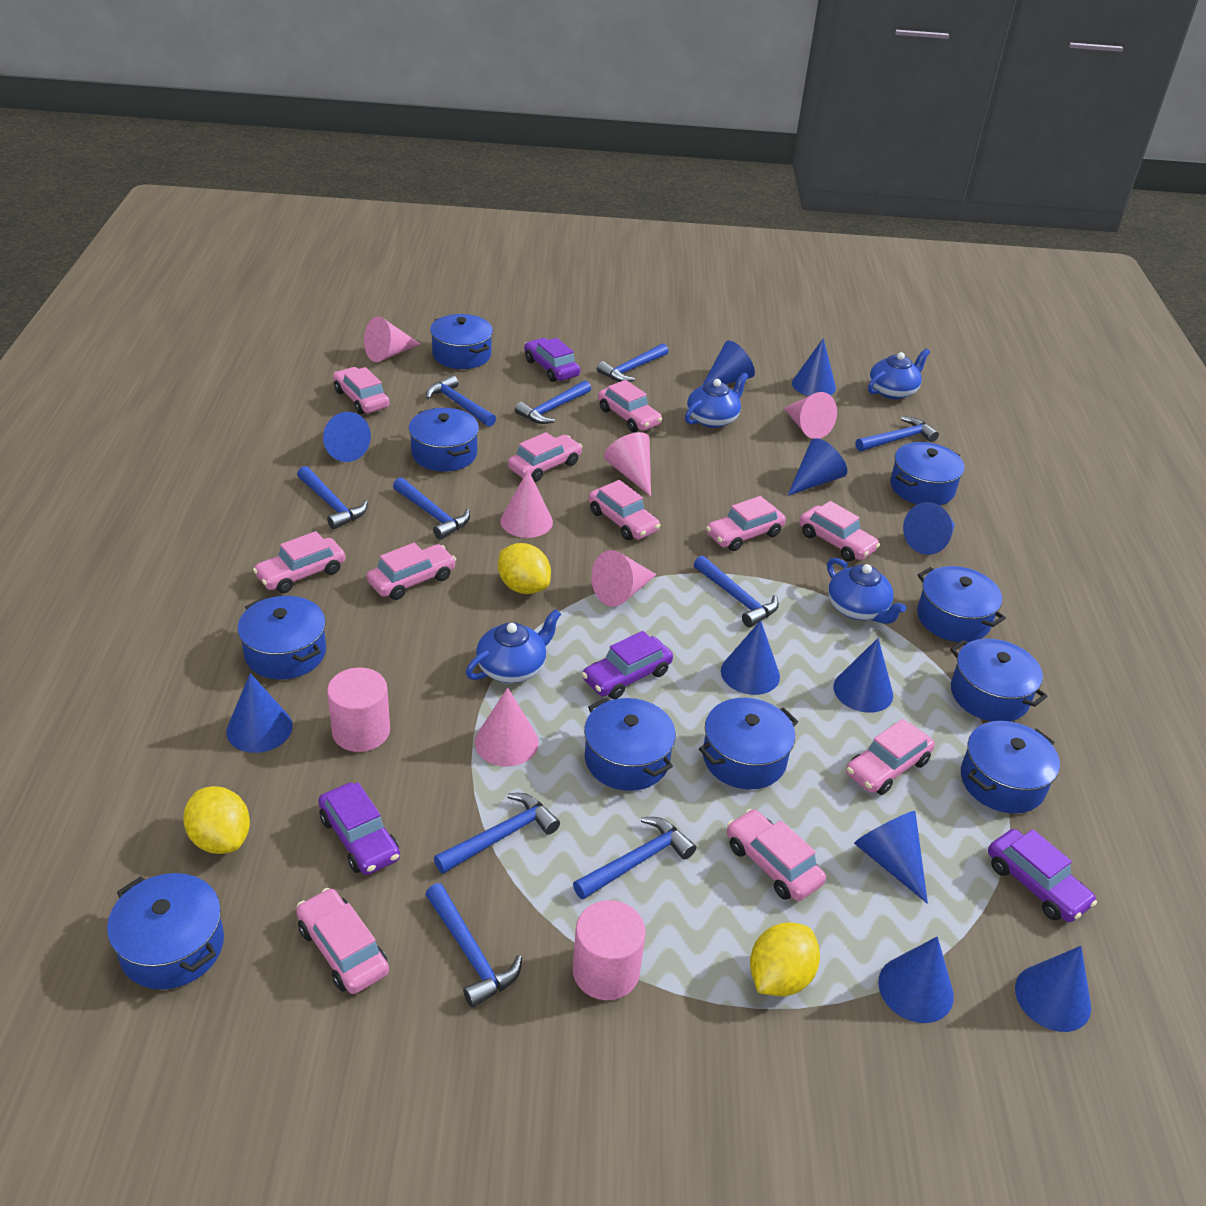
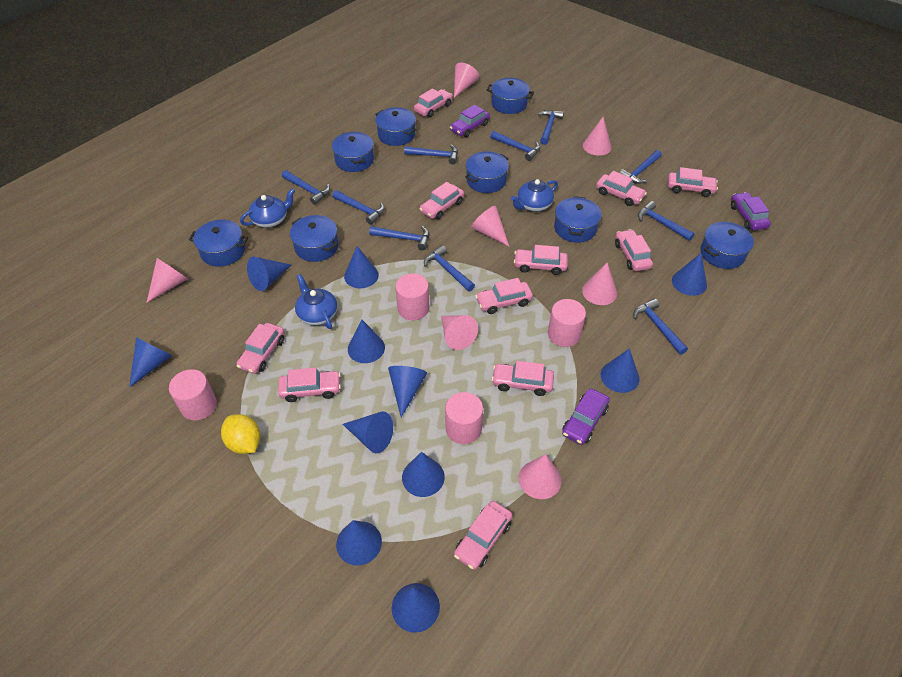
blue pot: 10 -> 8
blue teapot: 4 -> 3
pink cone: 6 -> 7
pink cylinder: 2 -> 4
purple car: 4 -> 3
yellow lemon: 3 -> 1

